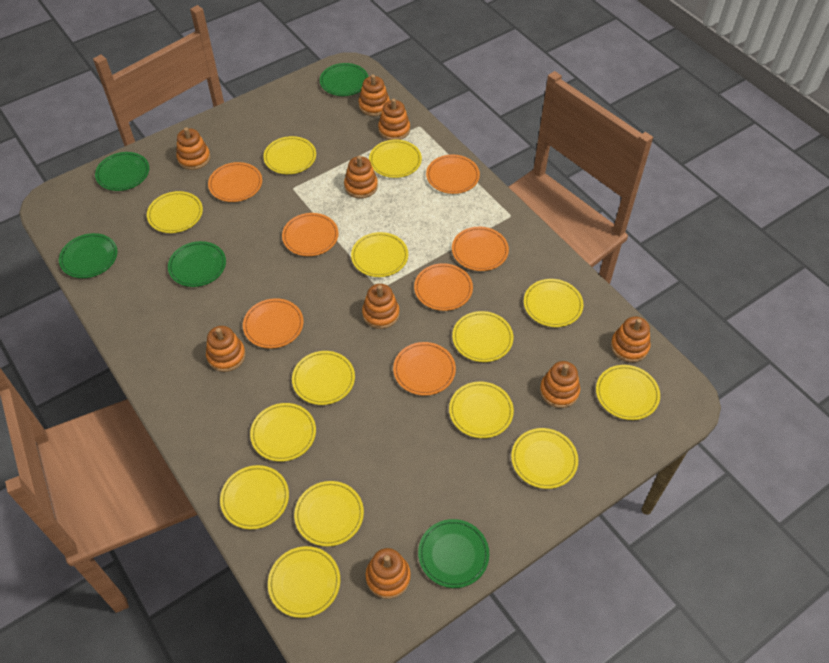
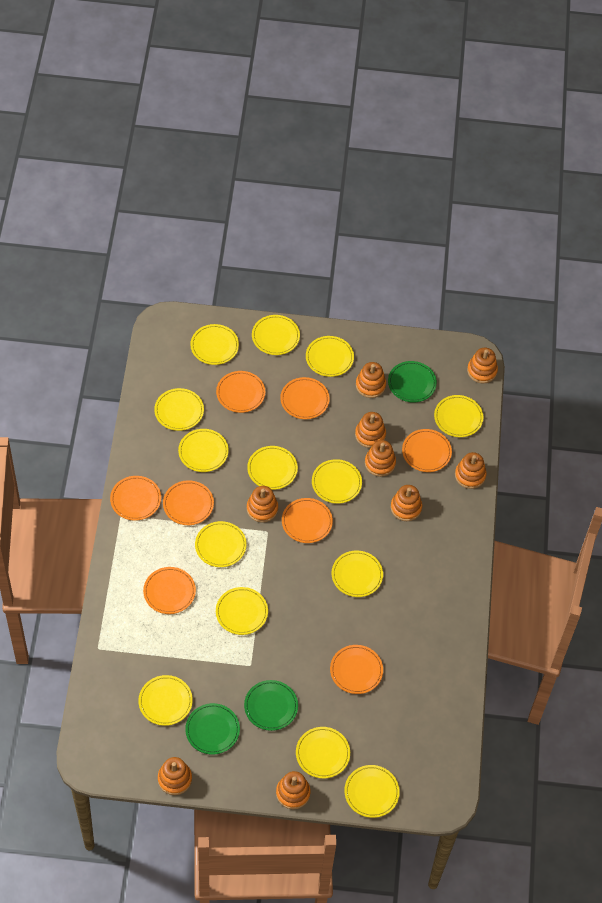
green plate: 5 -> 3
orange plate: 7 -> 8

